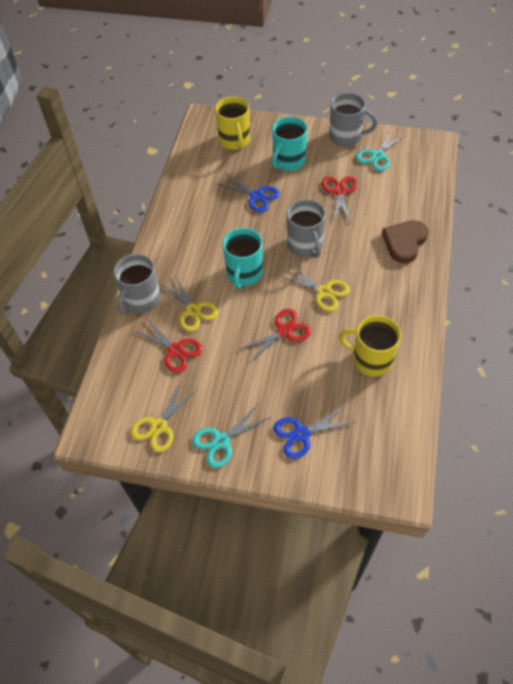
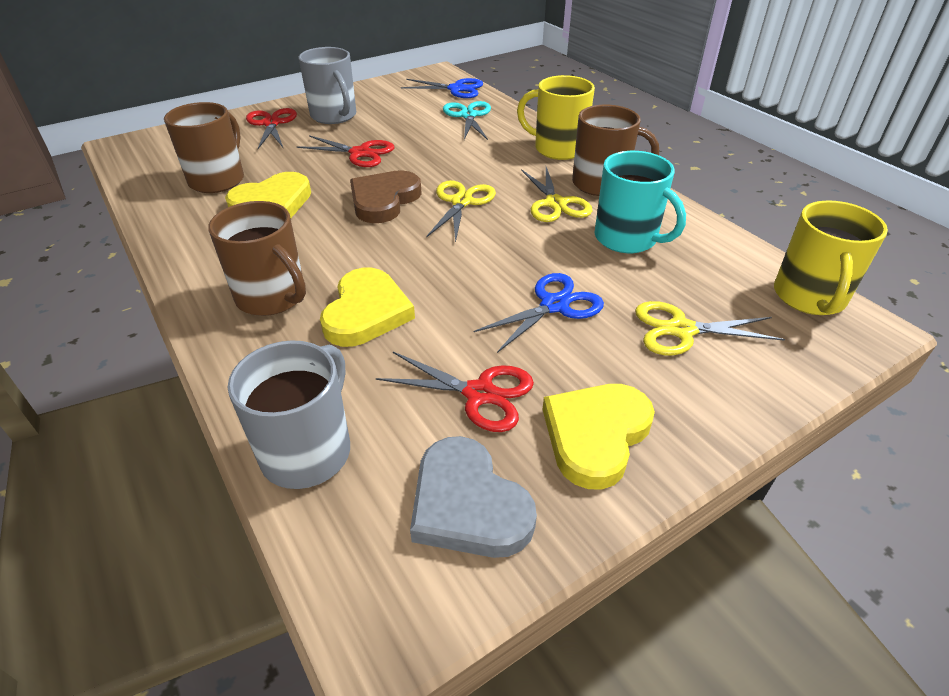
brown mug: 0 -> 3
grey heart: 0 -> 1
grey mug: 3 -> 2
turquoise mug: 2 -> 1
turquoise scissors: 2 -> 1
yellow heart: 0 -> 3

